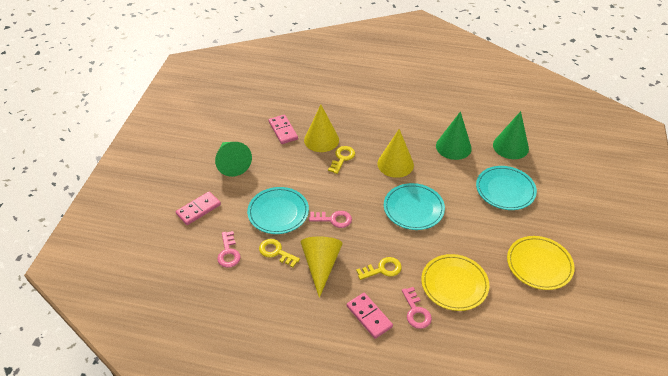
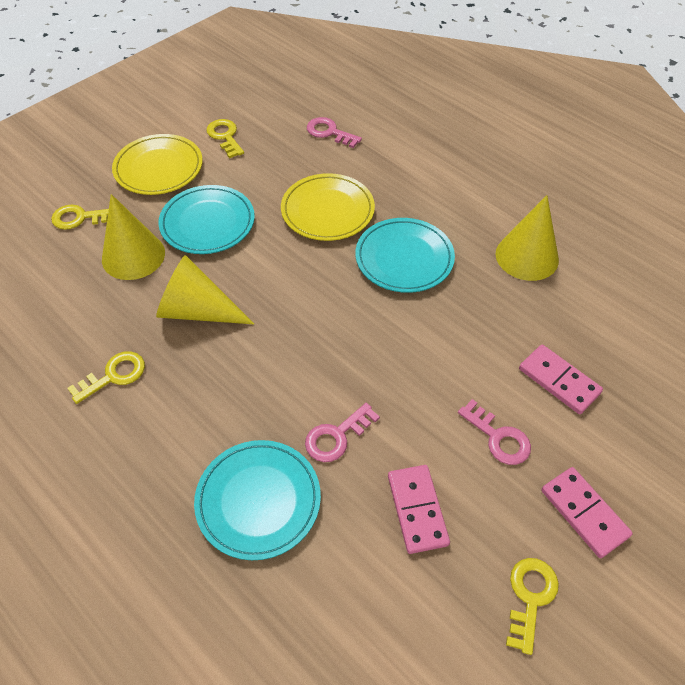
green cone: 3 -> 0
yellow key: 3 -> 4

